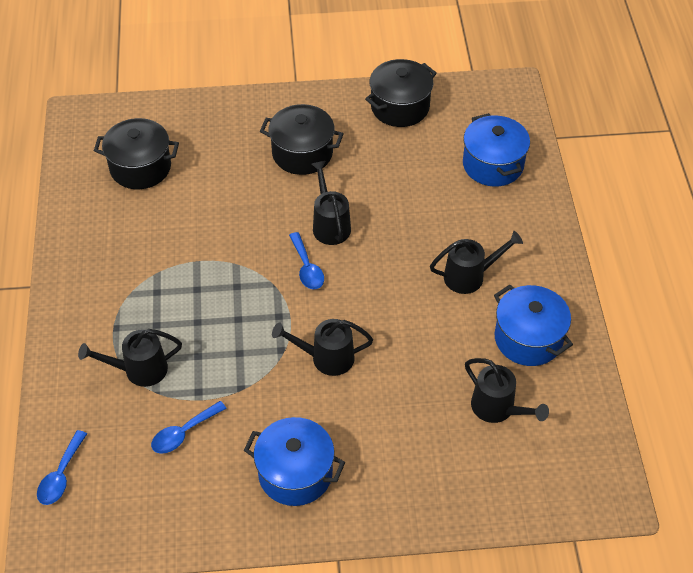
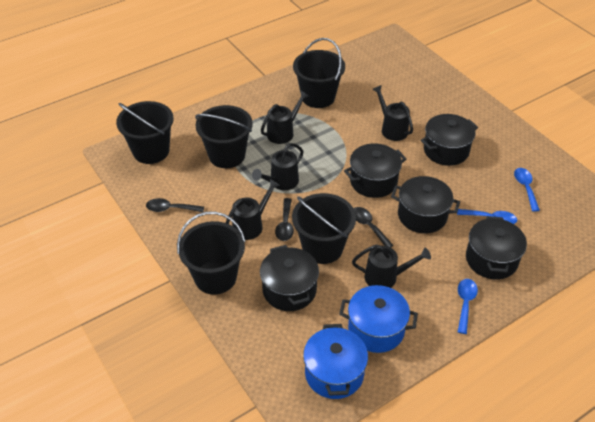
black bucket: 0 -> 5
black pot: 3 -> 5
black spoon: 0 -> 3
blue pot: 3 -> 2

